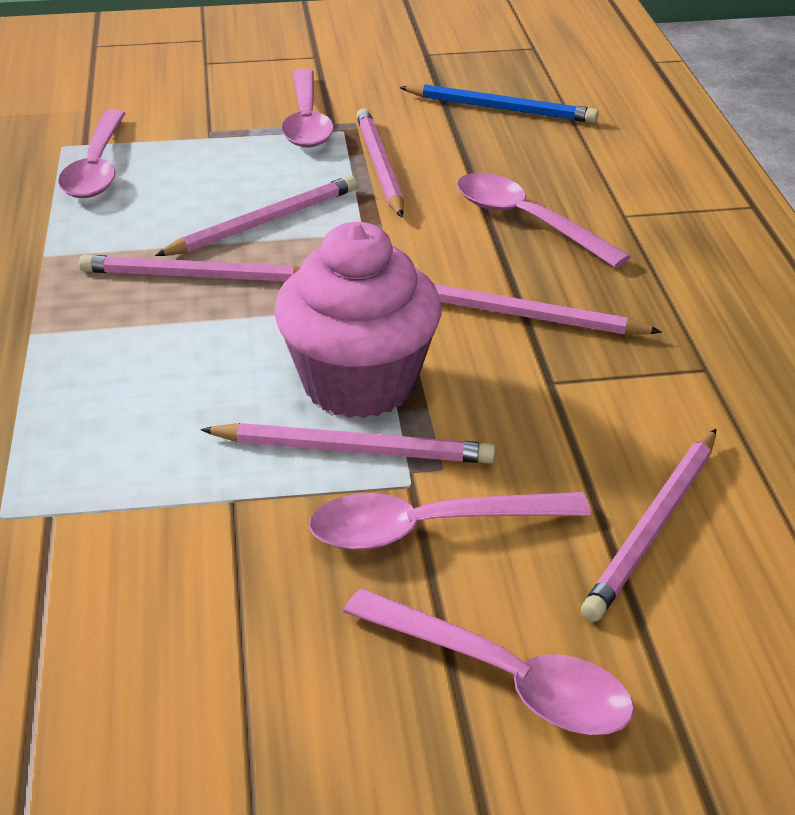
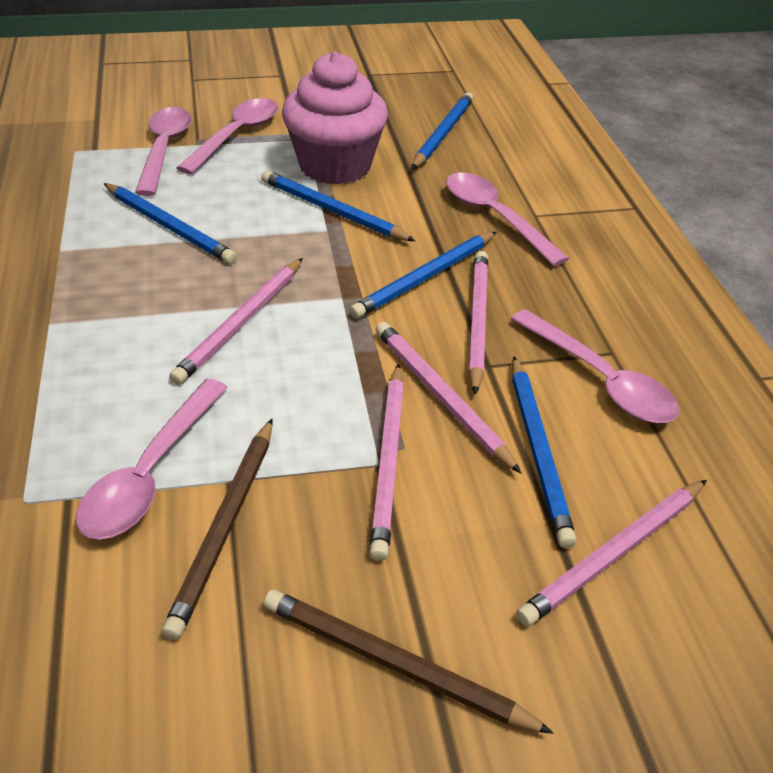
blue pencil: 1 -> 5
brown pencil: 0 -> 2
pink pencil: 6 -> 5

